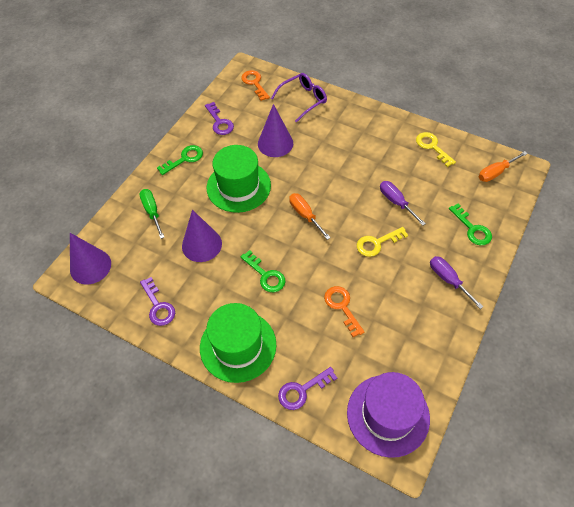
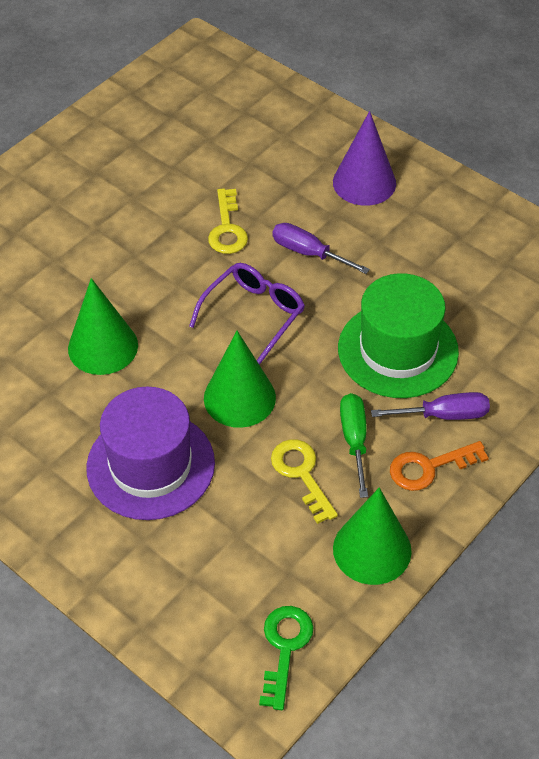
green cone: 0 -> 3
green hat: 2 -> 1
green key: 3 -> 1
orange key: 2 -> 1
orange screwdriver: 2 -> 0
purple cone: 3 -> 1
purple key: 3 -> 0

